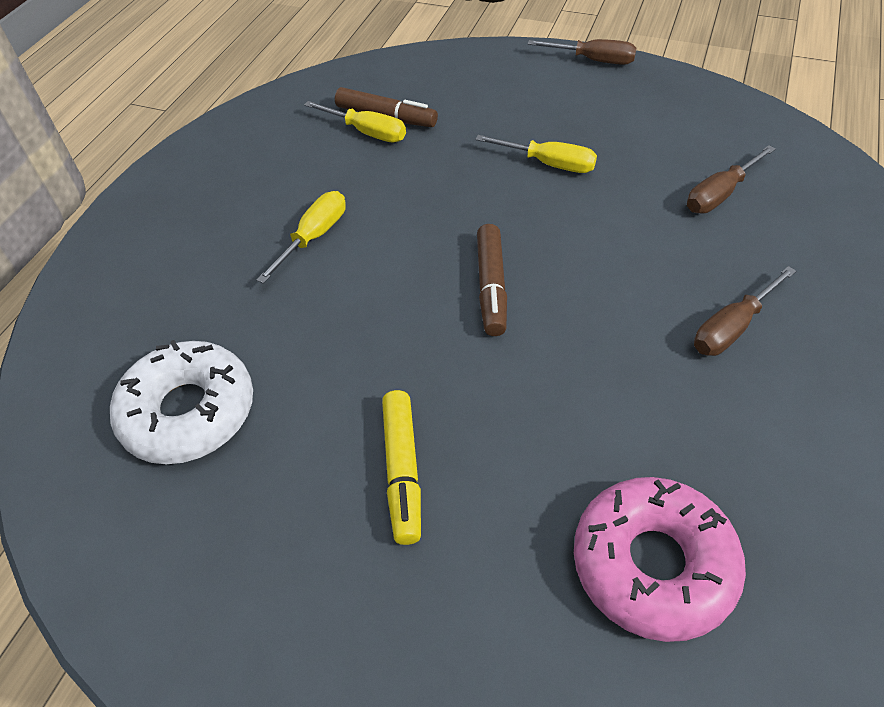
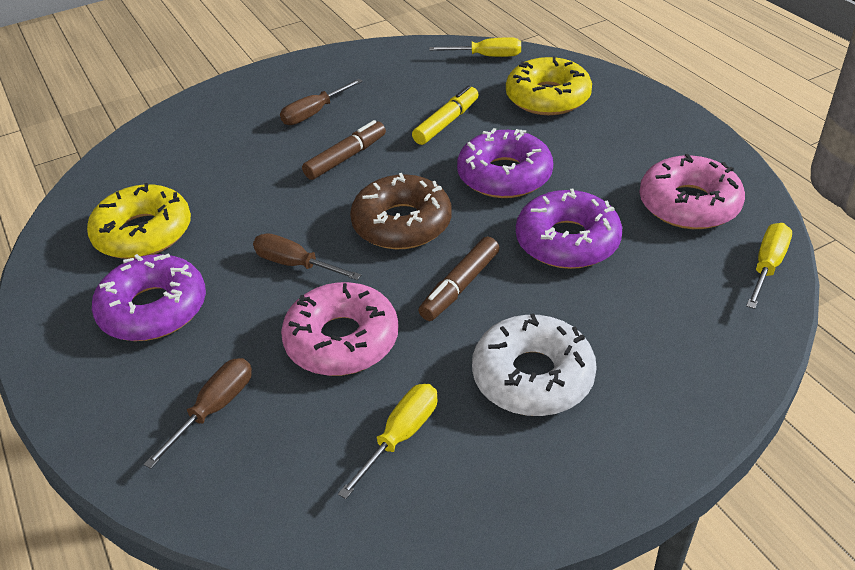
brown donut: 0 -> 1
pink donut: 1 -> 2
purple donut: 0 -> 3
yellow donut: 0 -> 2

